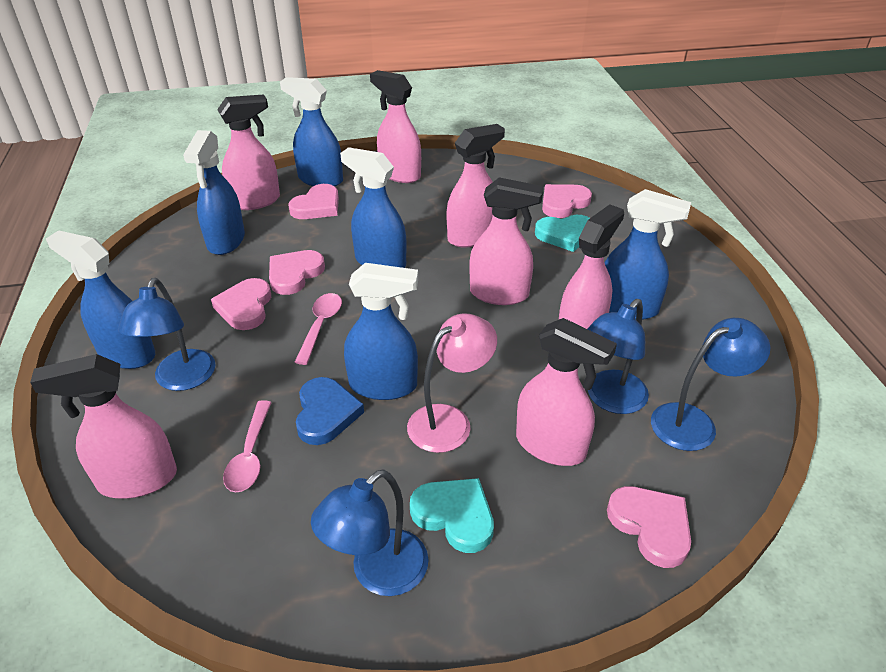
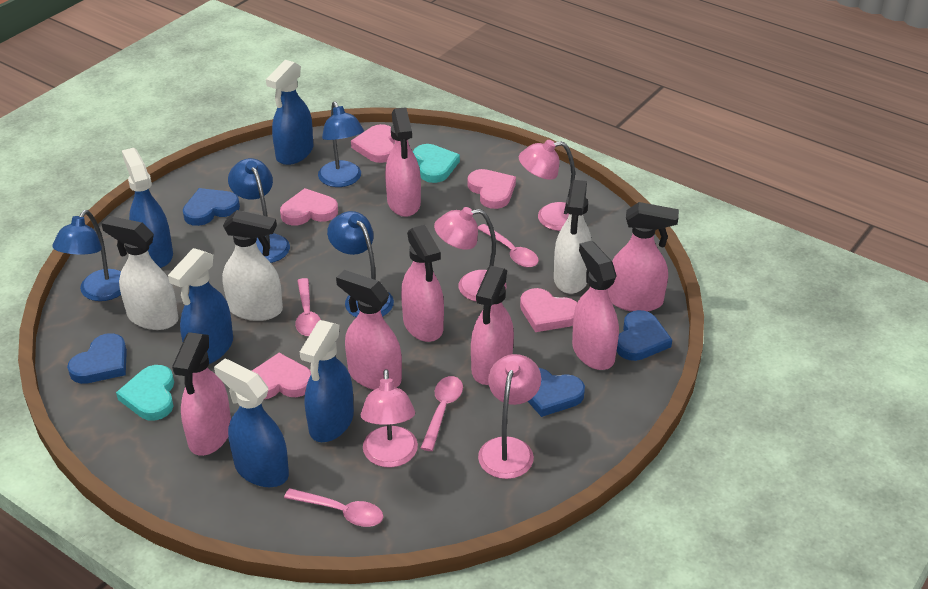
blue heart: 1 -> 4
blue spray bottle: 6 -> 5
pink lamp: 1 -> 4
pink spoon: 2 -> 4
white spray bottle: 0 -> 3

